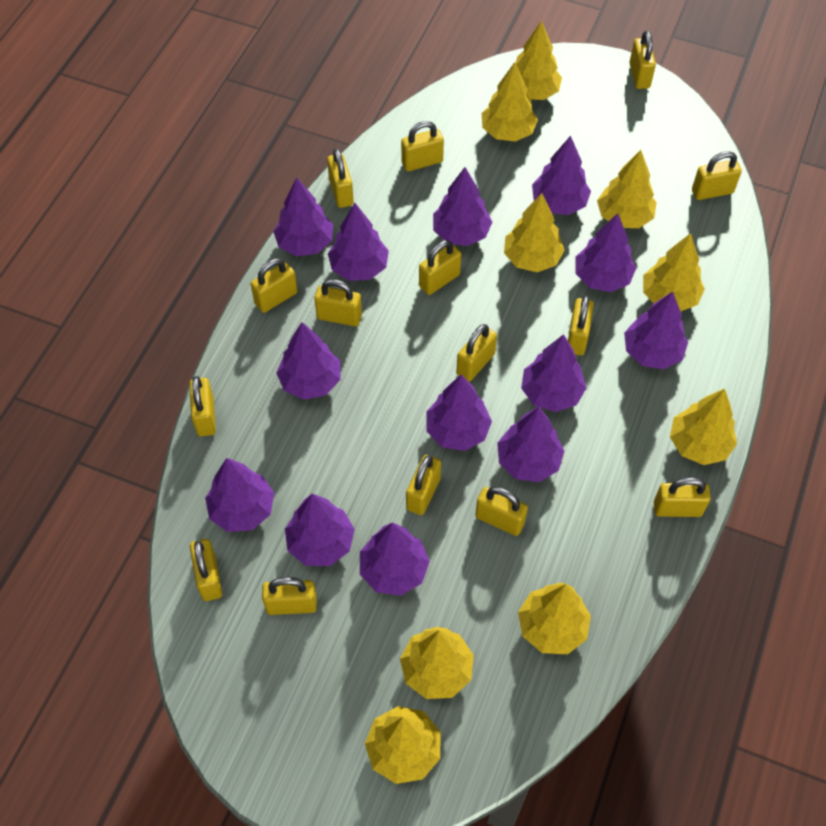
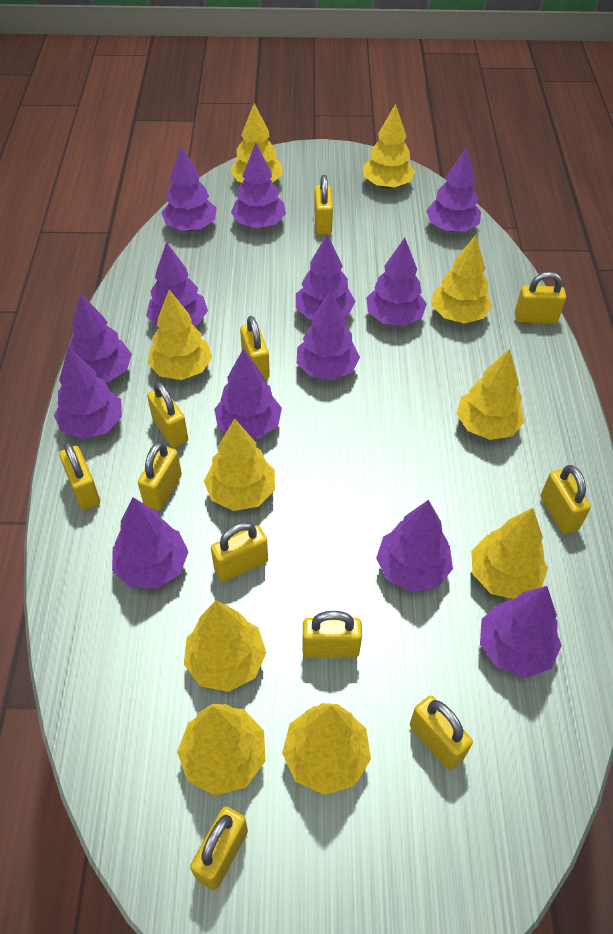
yellow padlock: 15 -> 11
yellow tree: 9 -> 10

